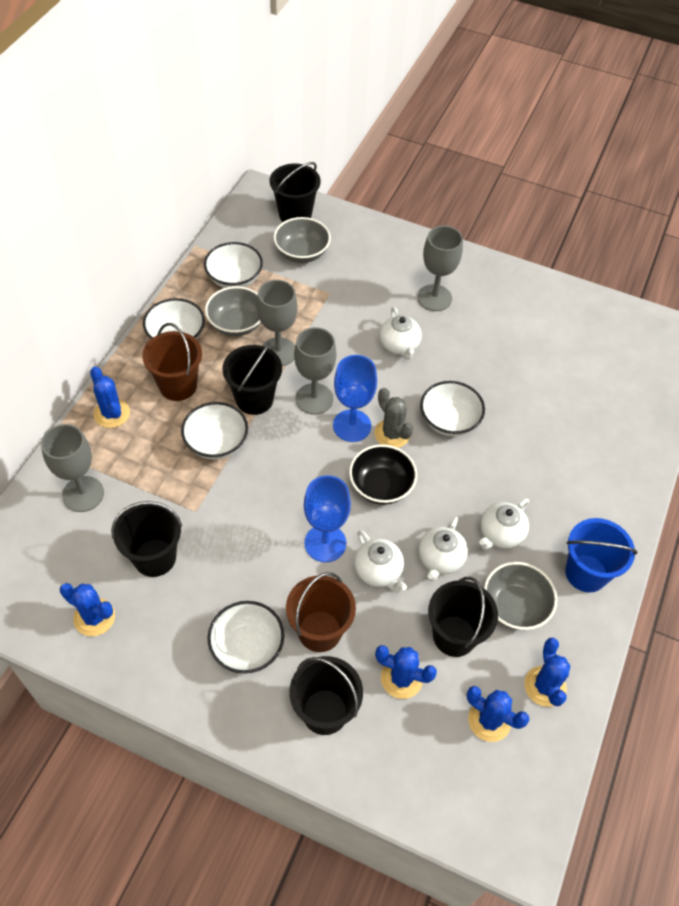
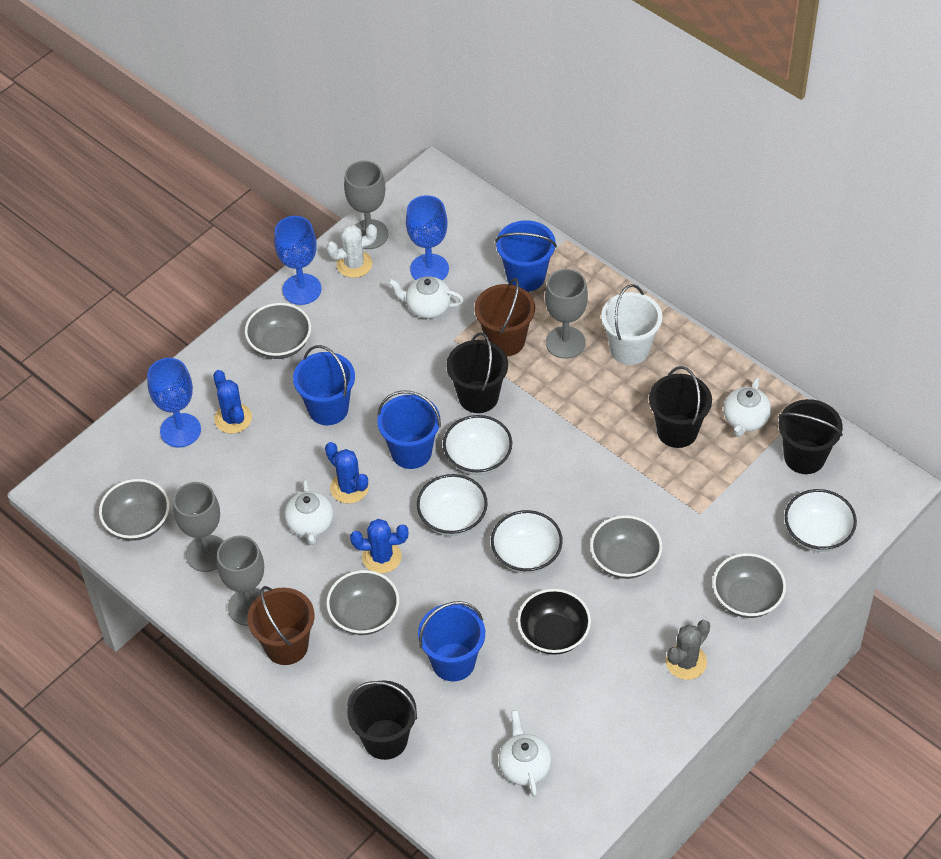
black bucket: 5 -> 4
blue bucket: 1 -> 4
blue cactus: 5 -> 3
blue goblet: 2 -> 3
grey bowl: 3 -> 5
white bowl: 5 -> 4
white bucket: 0 -> 1
white cactus: 0 -> 1

